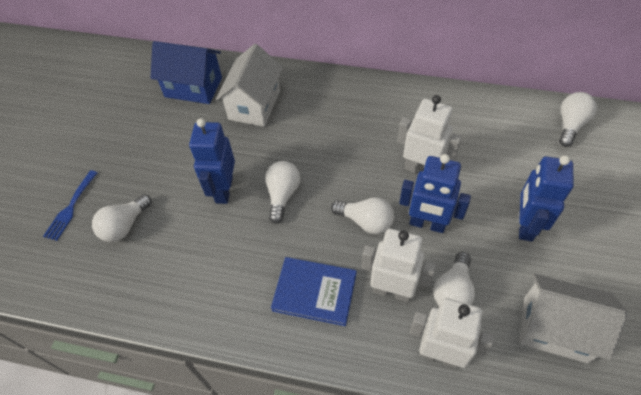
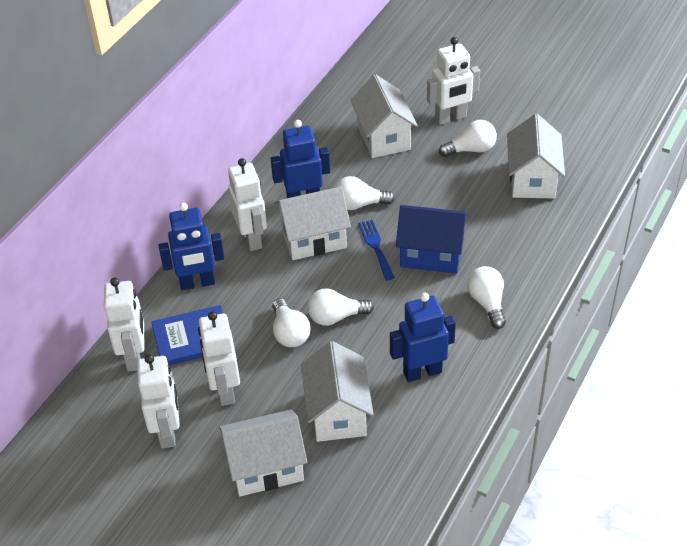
white house: 2 -> 5
white robot: 3 -> 5

